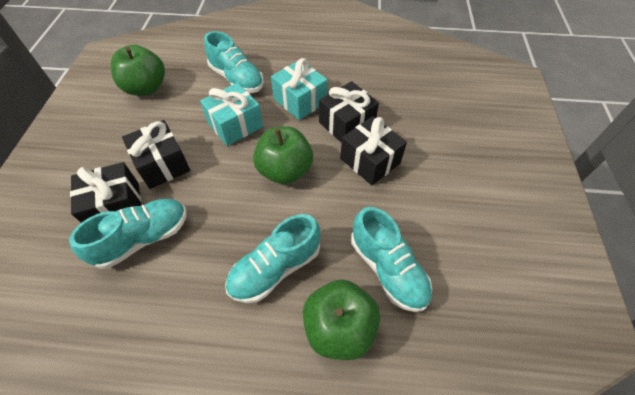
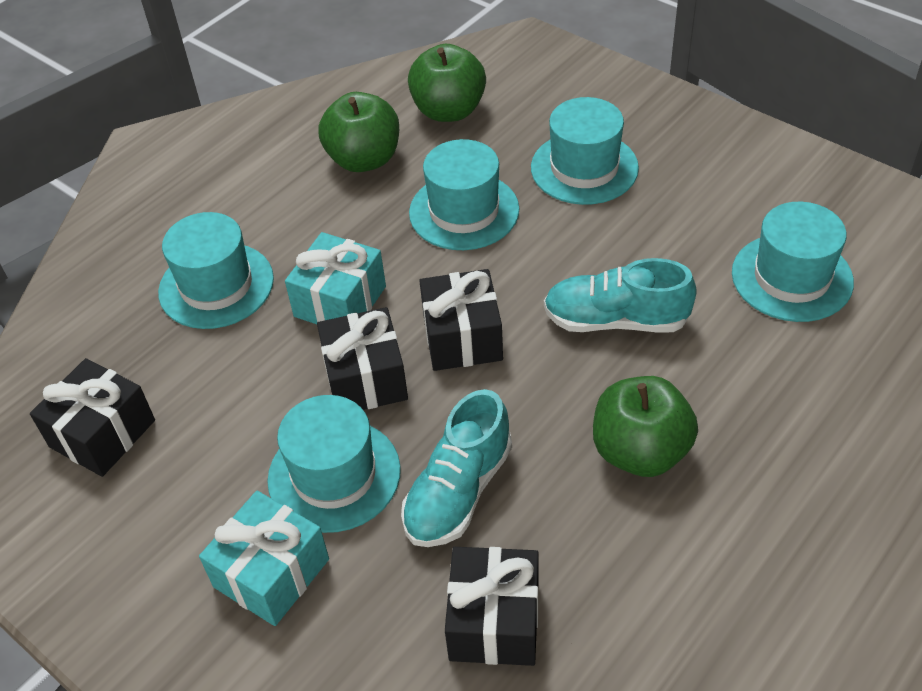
turquoise hat: 0 -> 5
turquoise shoe: 4 -> 2

